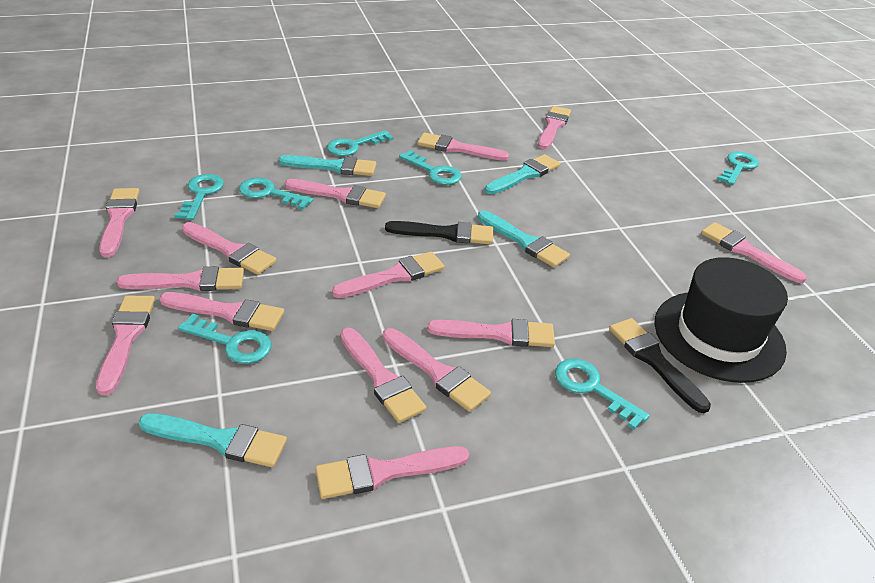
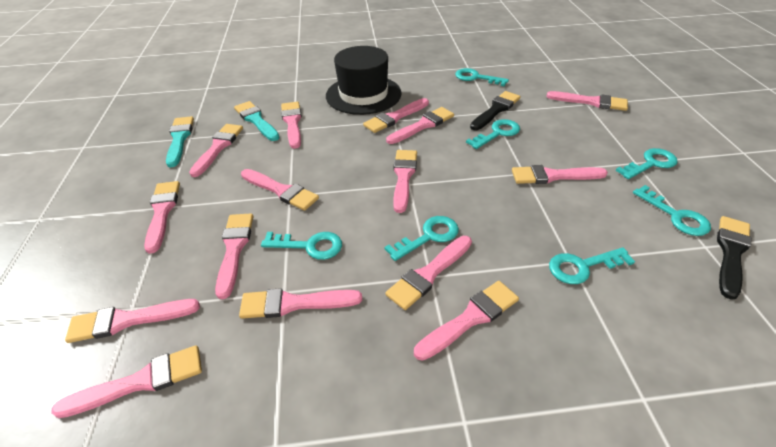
pink brush: 14 -> 15
turquoise brush: 4 -> 2

